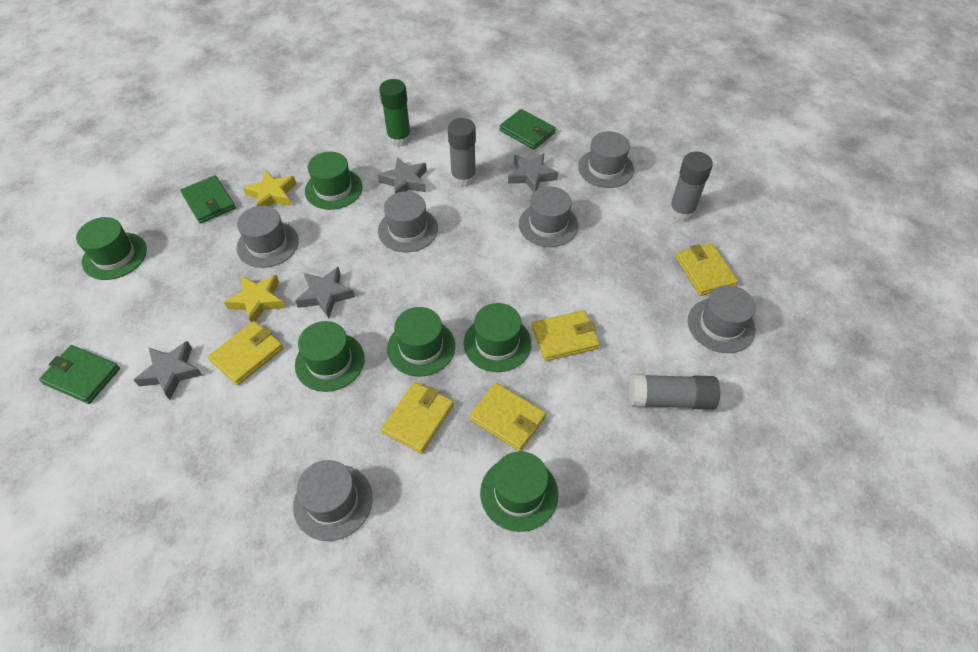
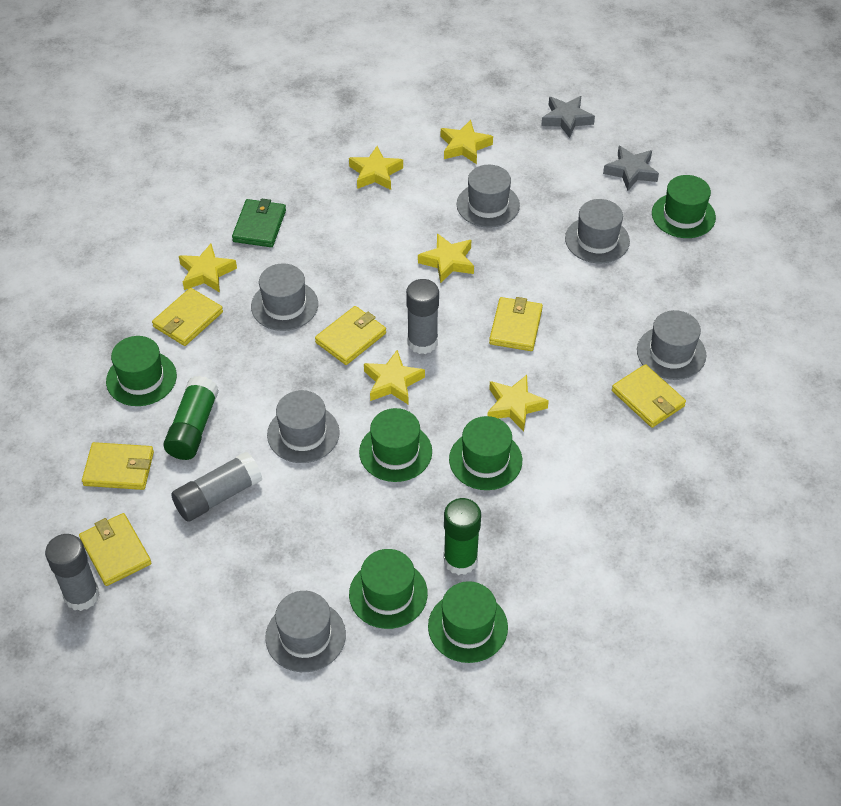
green glue stick: 1 -> 2
green wallet: 3 -> 1
grey star: 4 -> 2
yellow star: 2 -> 6
yellow wallet: 5 -> 6

